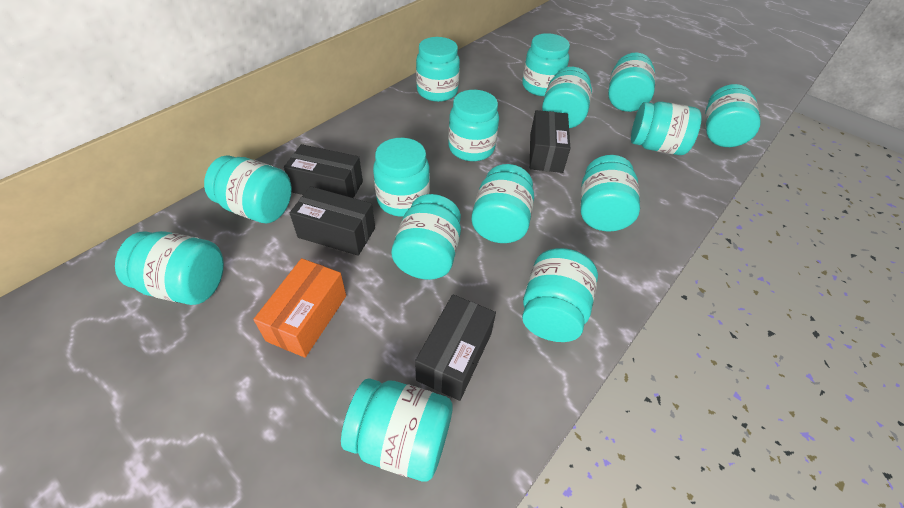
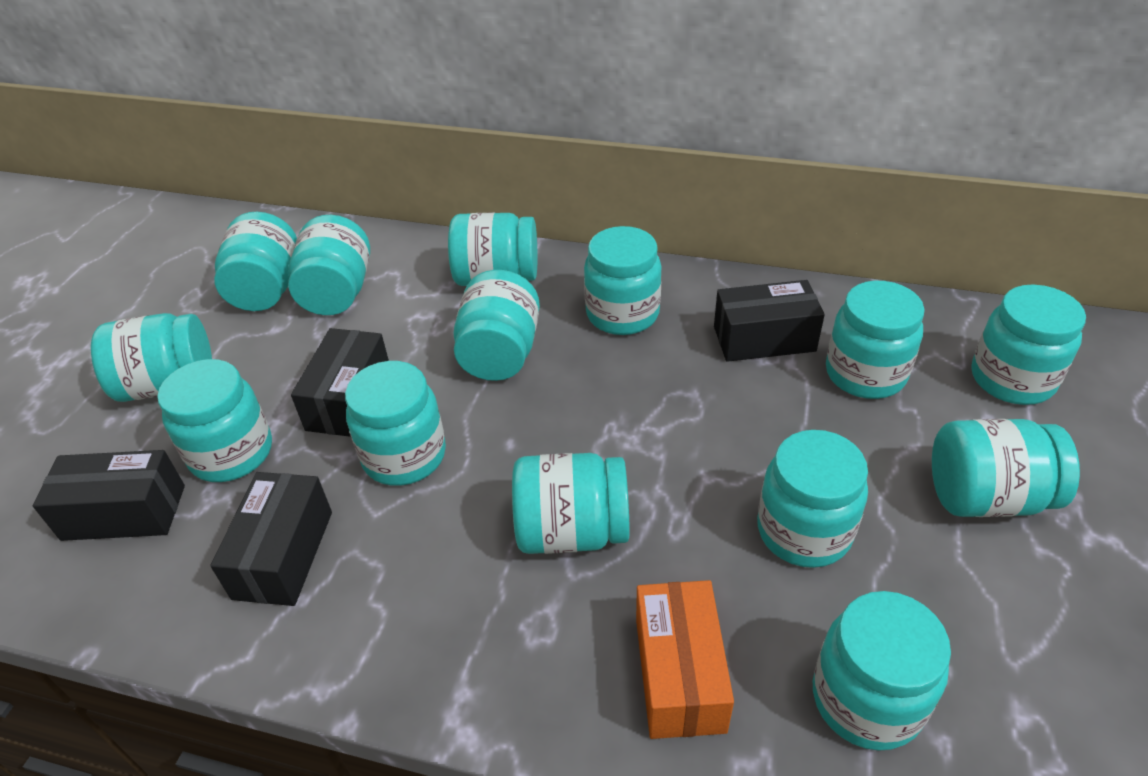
turquoise jar: 15 -> 14

